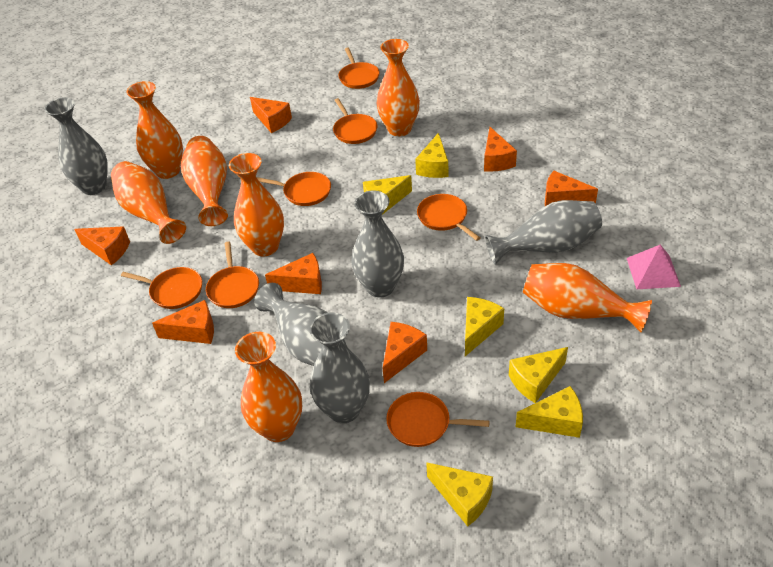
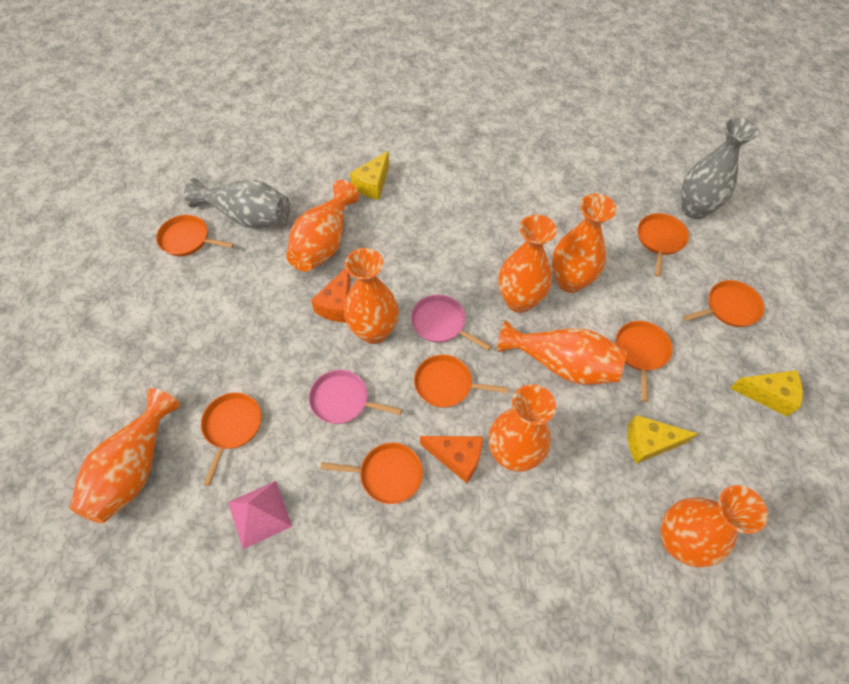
grey vase: 5 -> 2
orange cheese: 7 -> 2
orange vase: 7 -> 8
pink pan: 0 -> 2
yellow cheese: 6 -> 3

